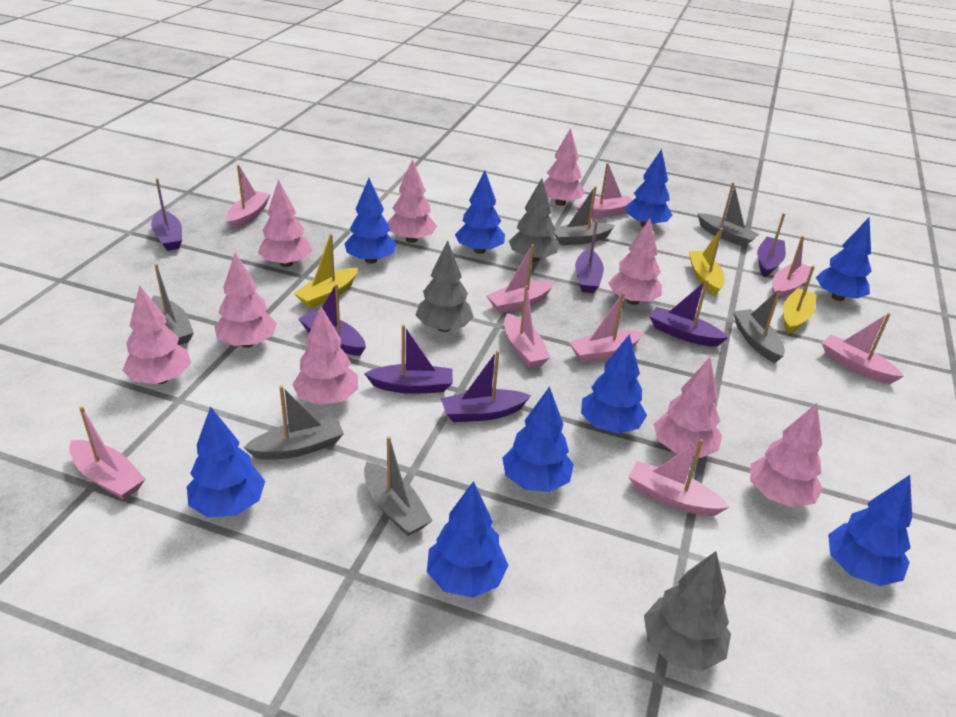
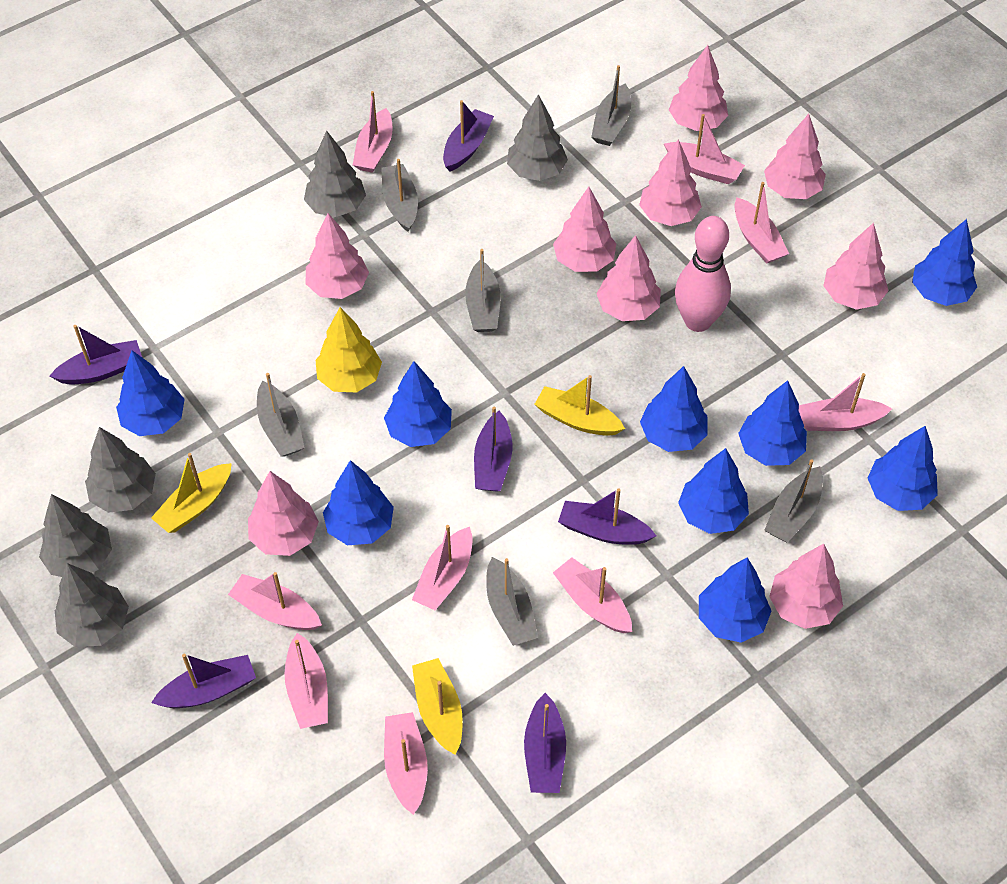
grey tree: 3 -> 5
pink bowling pin: 0 -> 1
purple boat: 7 -> 6
yellow tree: 0 -> 1

